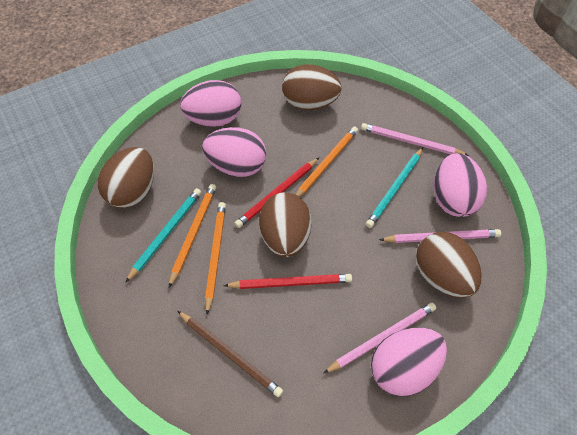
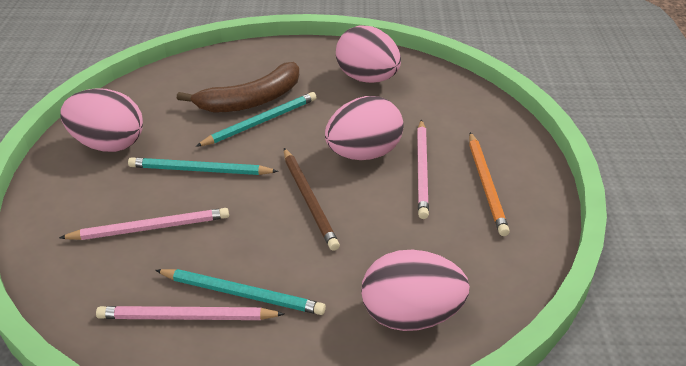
brown banana: 0 -> 1
brown egg: 4 -> 0
orange pencil: 3 -> 1
red pencil: 2 -> 0
turquoise pencil: 2 -> 3

